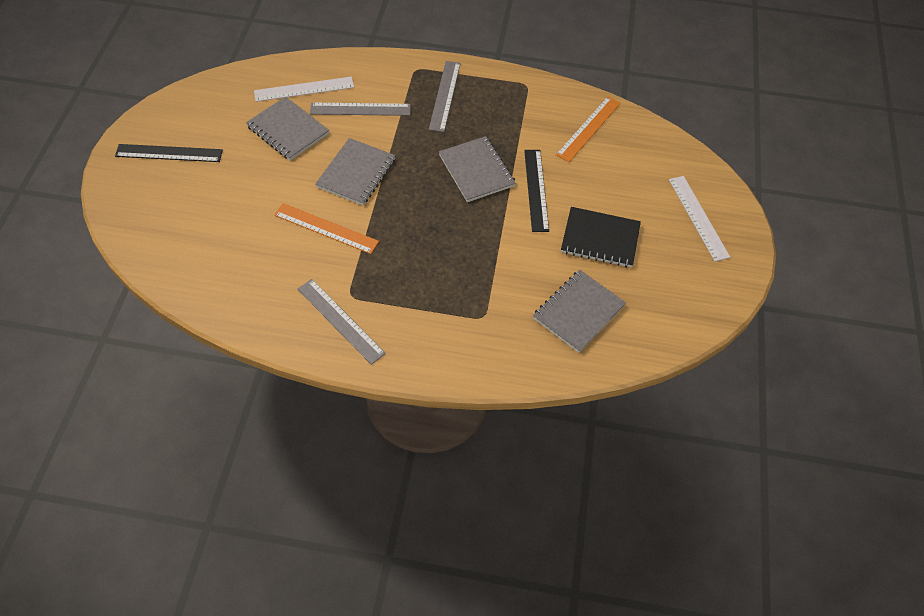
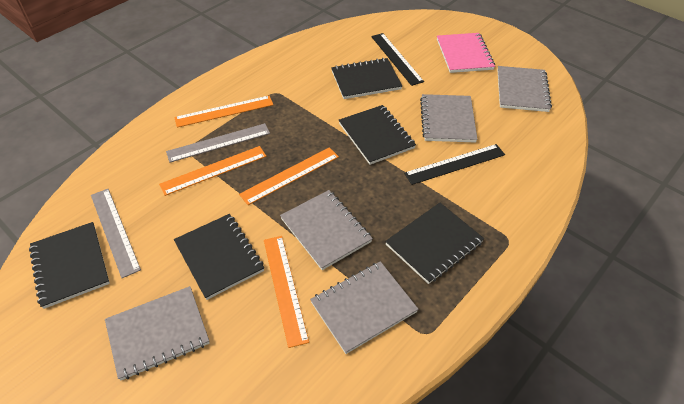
black notebook: 1 -> 5
grey notebook: 4 -> 5
grey ruler: 3 -> 2
orange ruler: 2 -> 4
pink notebook: 0 -> 1
white ruler: 2 -> 0

